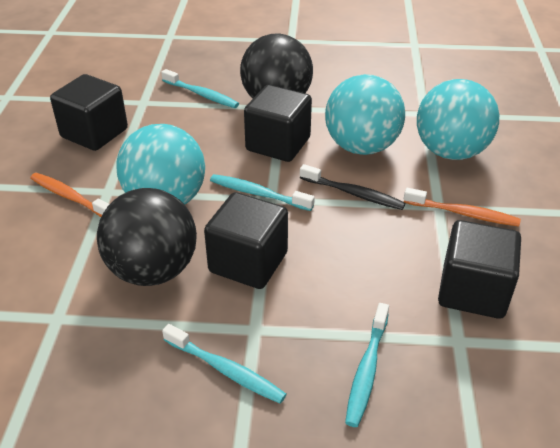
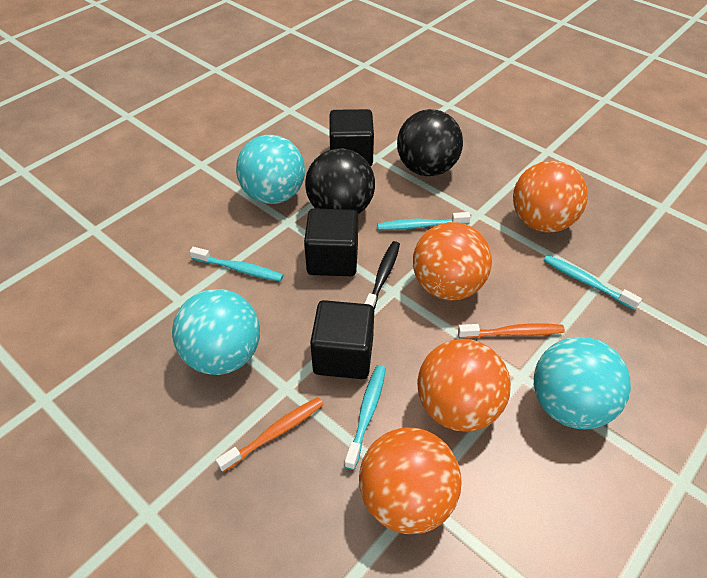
black cube: 4 -> 3
orange ball: 0 -> 4

